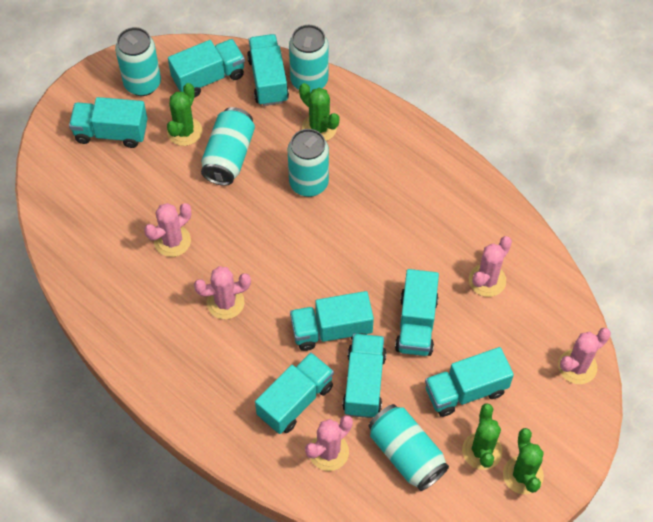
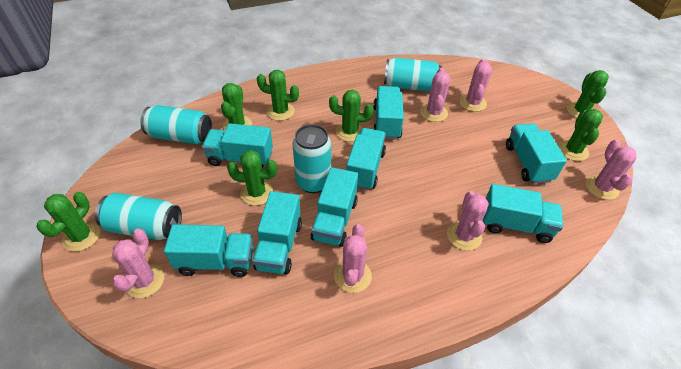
green cactus: 4 -> 7
pink cactus: 5 -> 6
turquoise can: 5 -> 4

